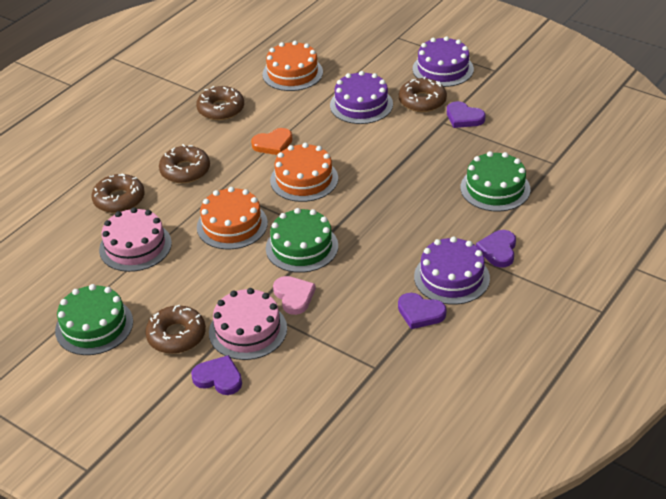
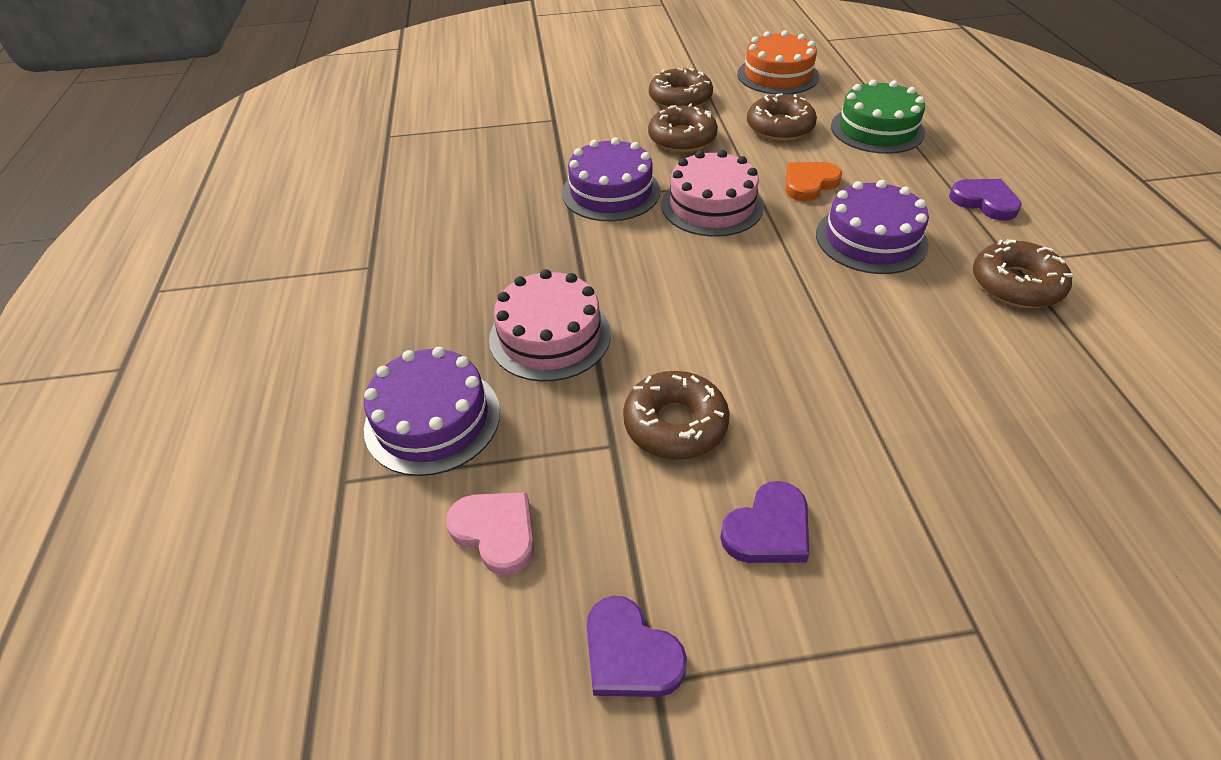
green cake: 3 -> 1
orange cake: 3 -> 1
purple heart: 4 -> 3

